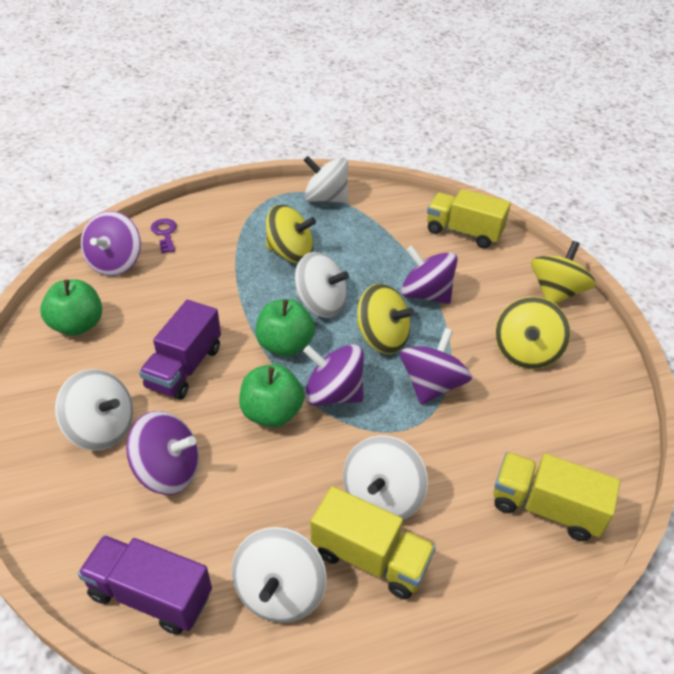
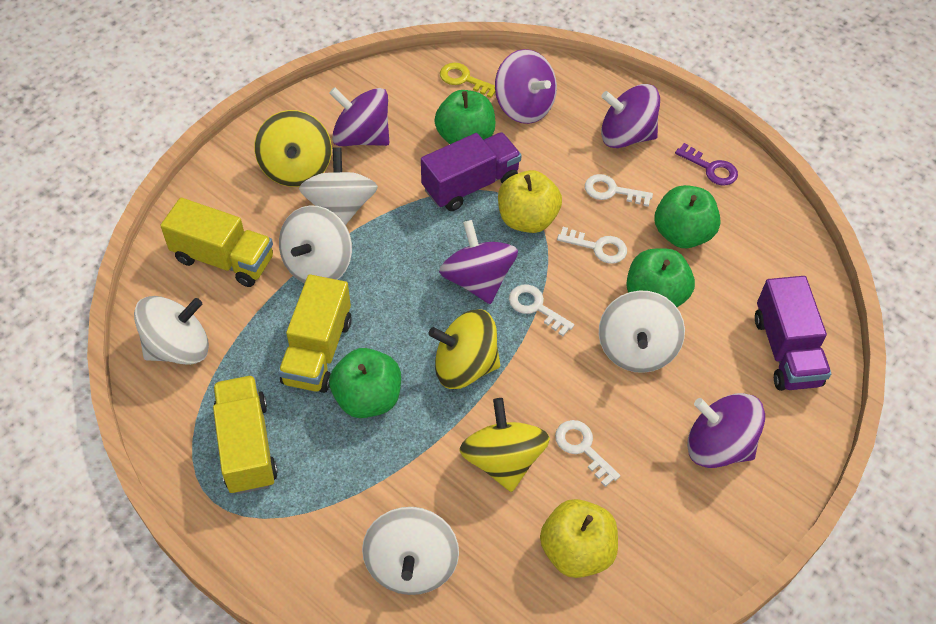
green apple: 3 -> 4
white key: 0 -> 4
yellow apple: 0 -> 2
yellow key: 0 -> 1
yellow spinning top: 4 -> 3

